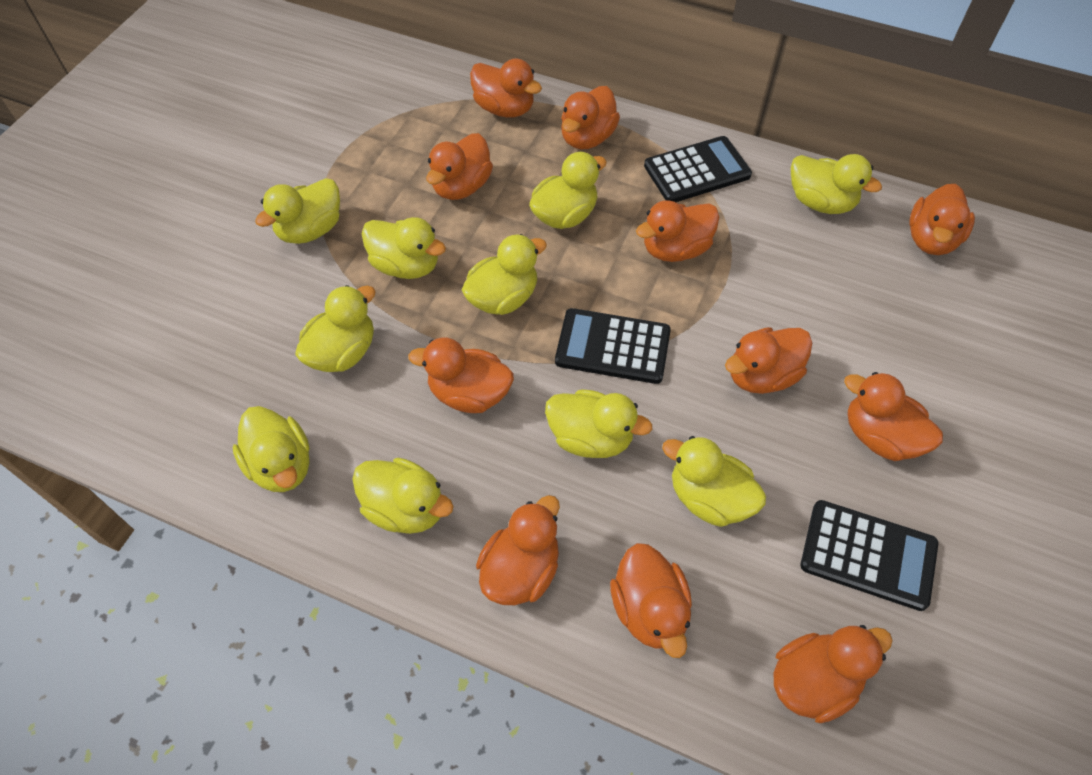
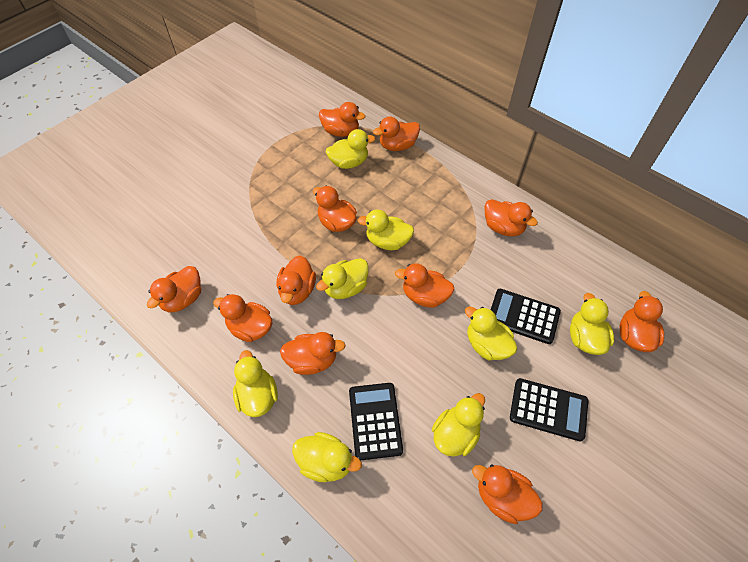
yellow duck: 10 -> 8

